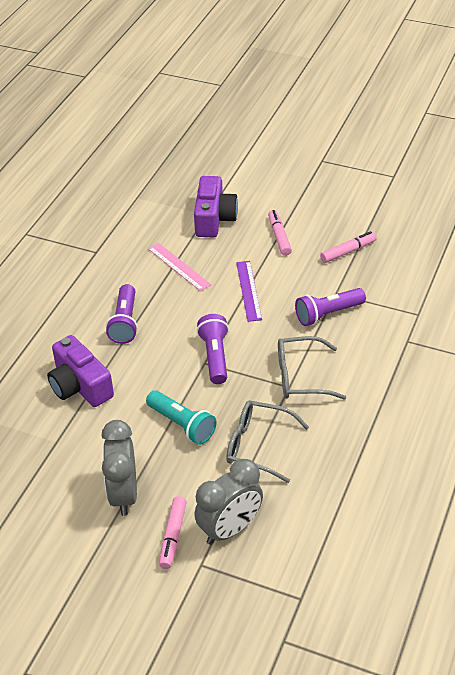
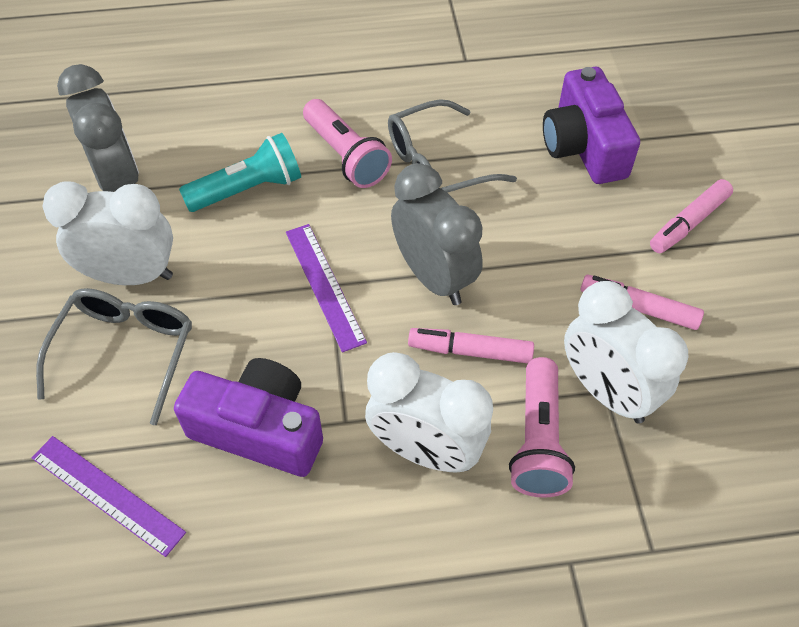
pink flashlight: 0 -> 2
pink ruler: 1 -> 0
purple flashlight: 3 -> 0
purple ruler: 1 -> 2
white clock: 0 -> 3

